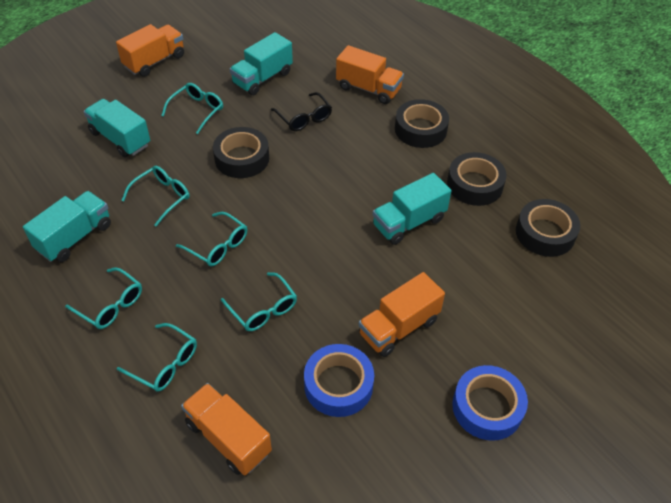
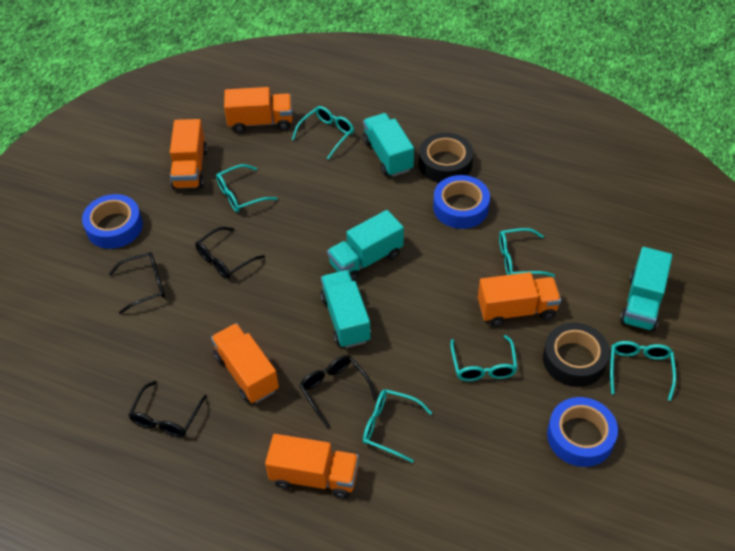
black glasses: 1 -> 4
black tape: 4 -> 2
blue tape: 2 -> 3
orange truck: 4 -> 5

